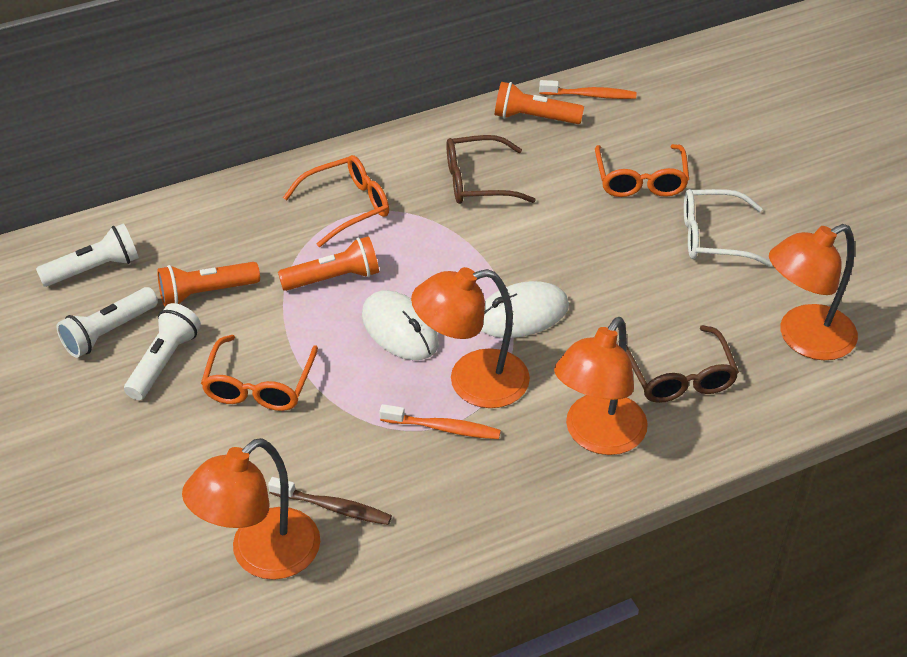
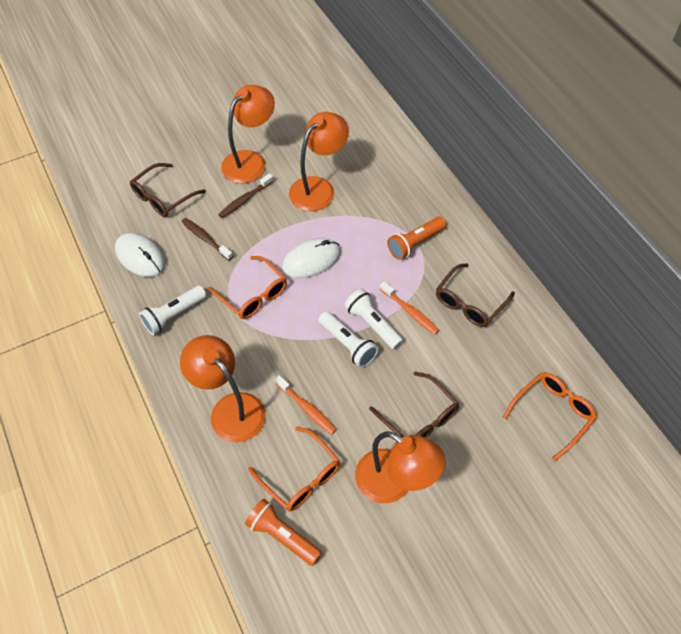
brown glasses: 2 -> 3
brown toothbrush: 1 -> 2
orange flashlight: 3 -> 2
white glasses: 1 -> 0

